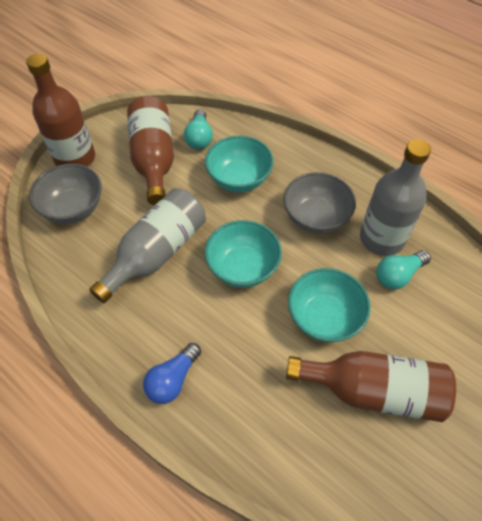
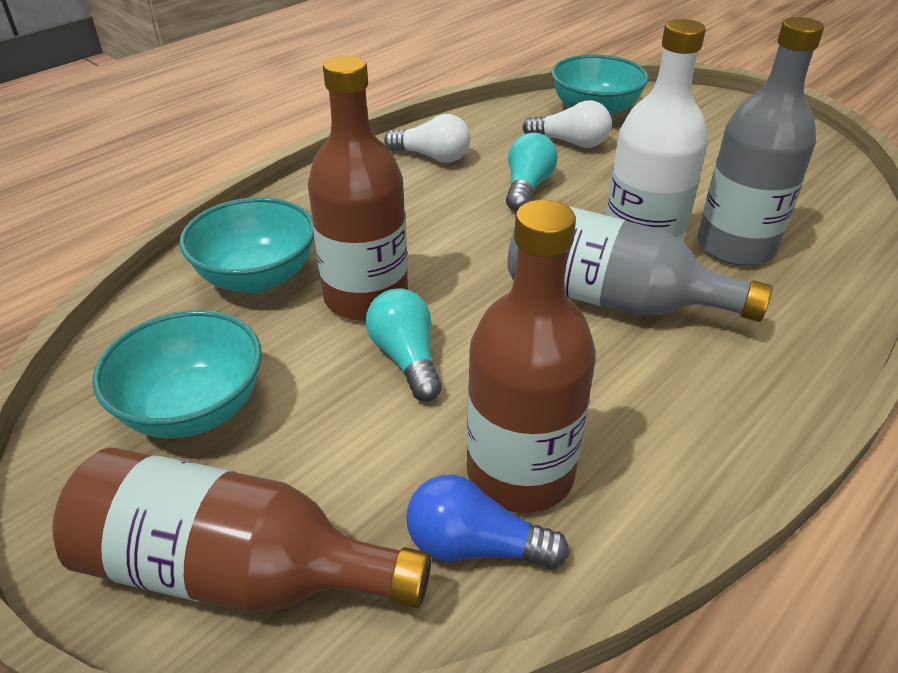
grey bowl: 2 -> 0
white bottle: 0 -> 1
white light bulb: 0 -> 2

